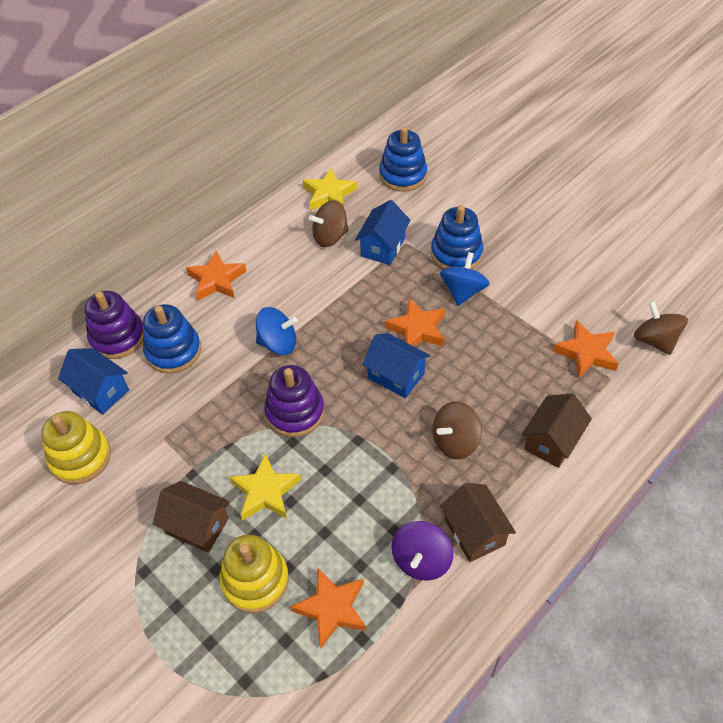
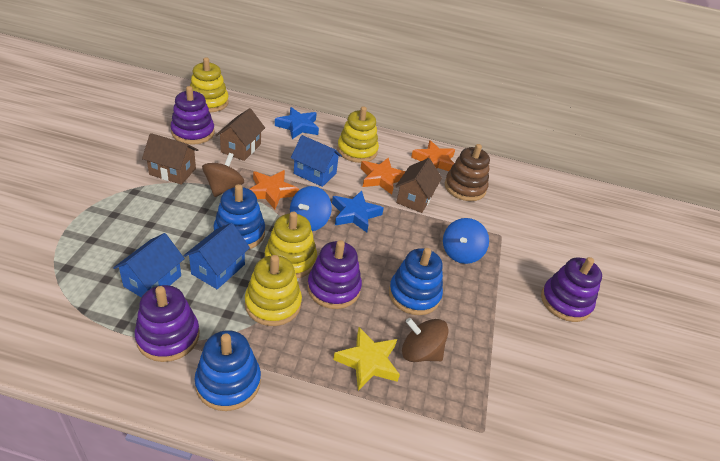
blue star: 0 -> 2
brown spinning top: 3 -> 2
brown stacking toy: 0 -> 1
orange star: 4 -> 3
purple spinning top: 1 -> 0
purple stacking toy: 2 -> 4
yellow stacking toy: 2 -> 4
yellow star: 2 -> 1

